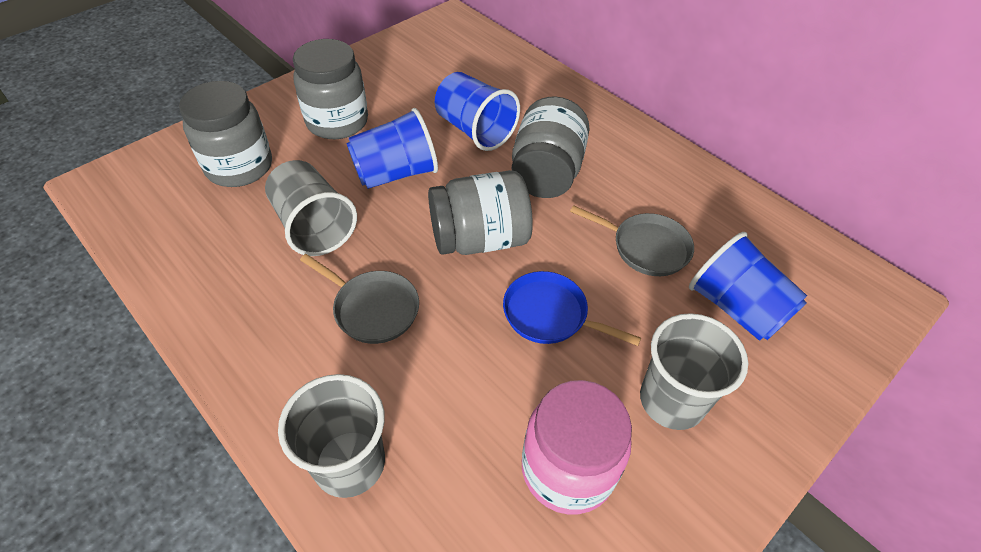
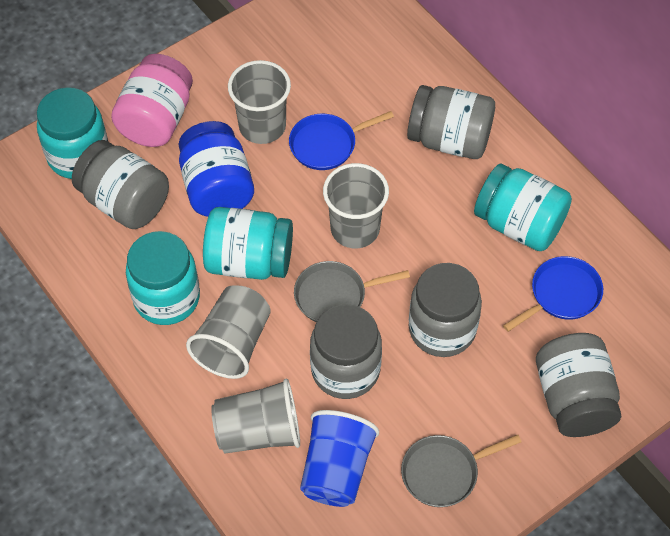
blue cup: 3 -> 1
blue jar: 0 -> 1
blue pan: 1 -> 2
grey cup: 3 -> 4
grey jar: 4 -> 5
turquoise jar: 0 -> 4

